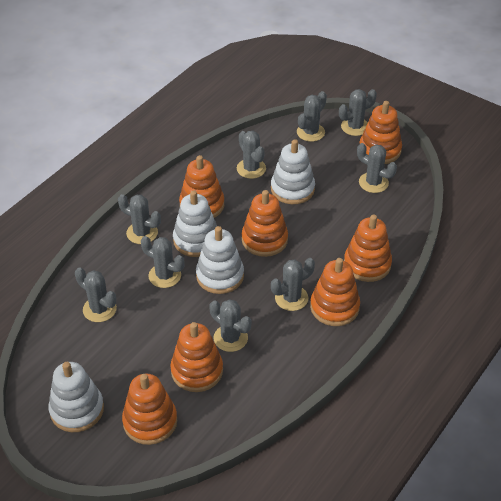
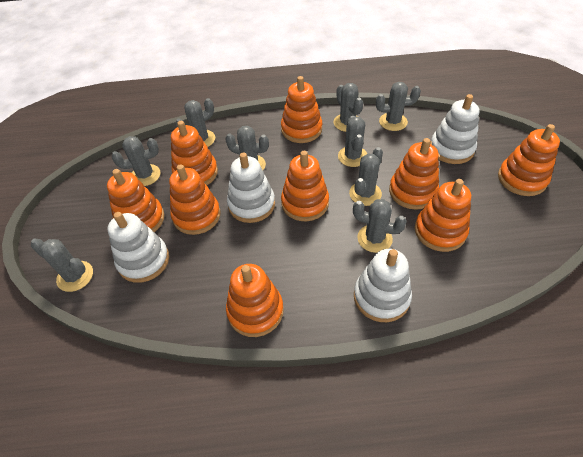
orange stacking toy: 7 -> 9

